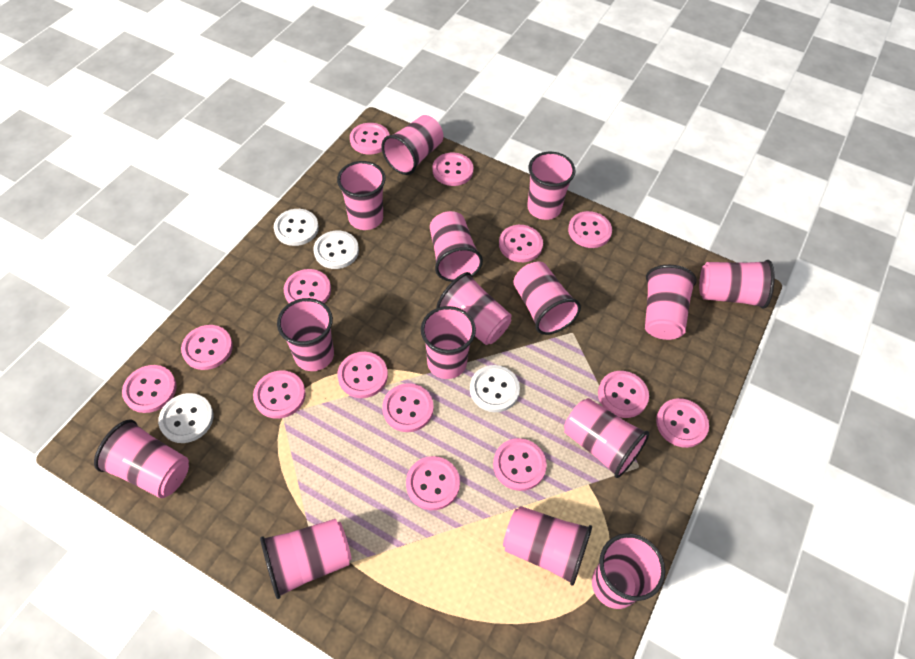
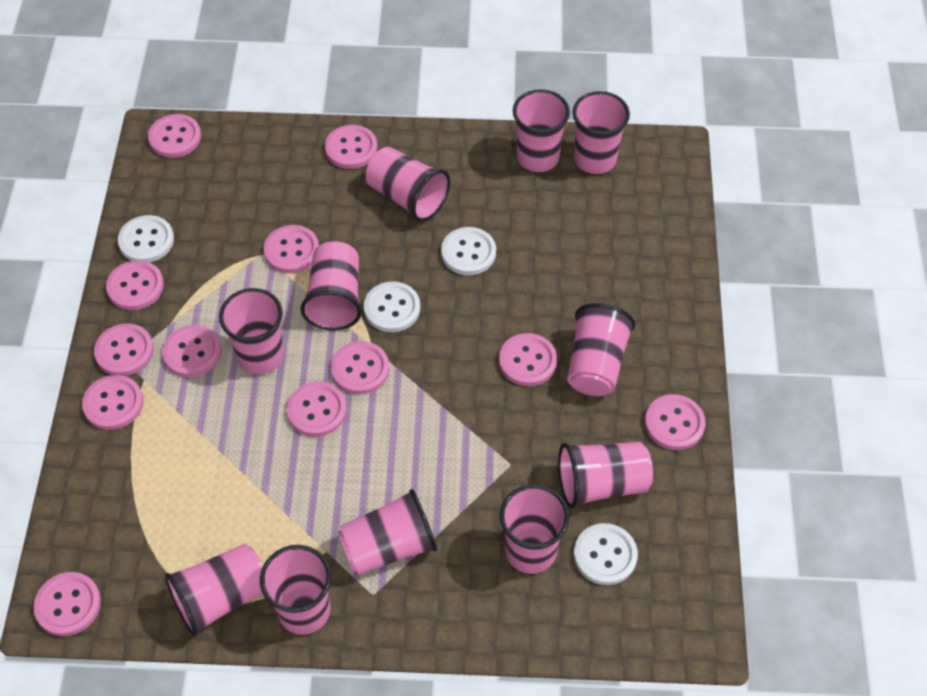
pink button: 14 -> 12
pink cup: 15 -> 11

